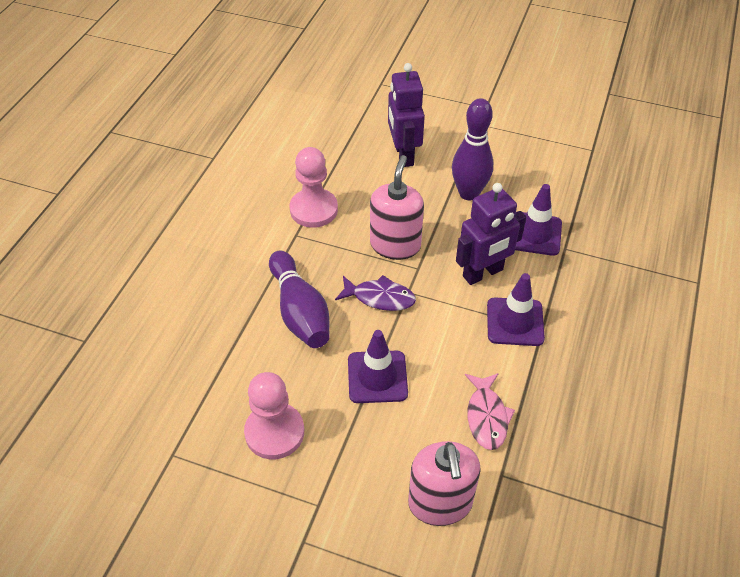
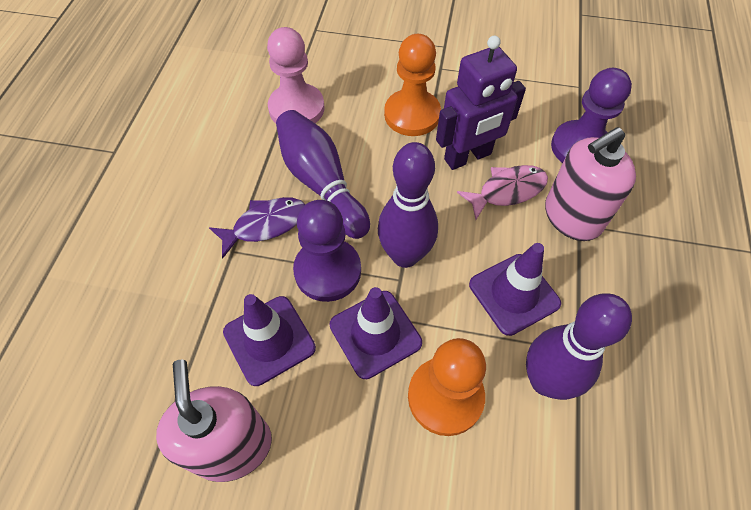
orange pawn: 0 -> 2
pink pawn: 2 -> 1
purple bowling pin: 2 -> 3
purple pawn: 0 -> 2
purple robot: 2 -> 1

